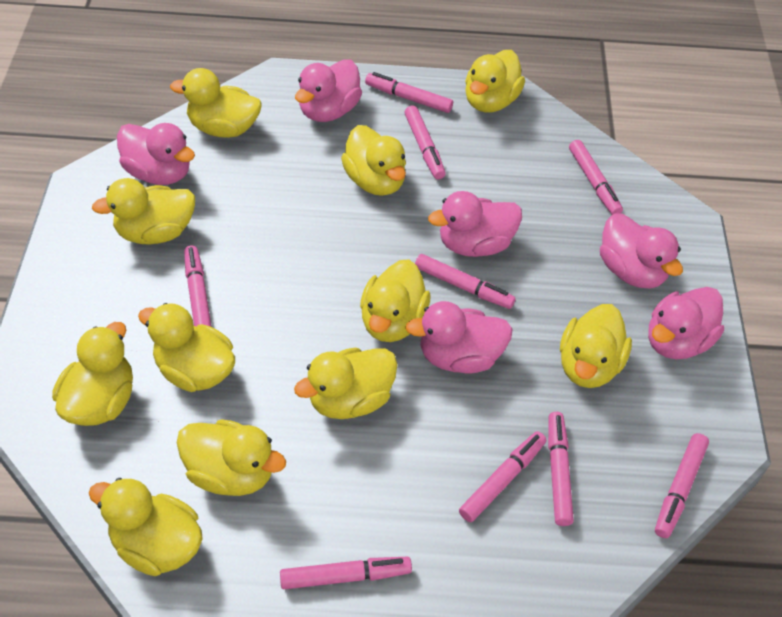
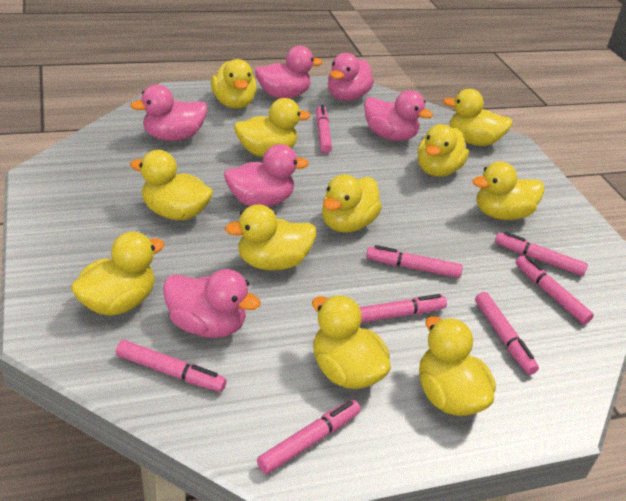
pink marker: 9 -> 8

